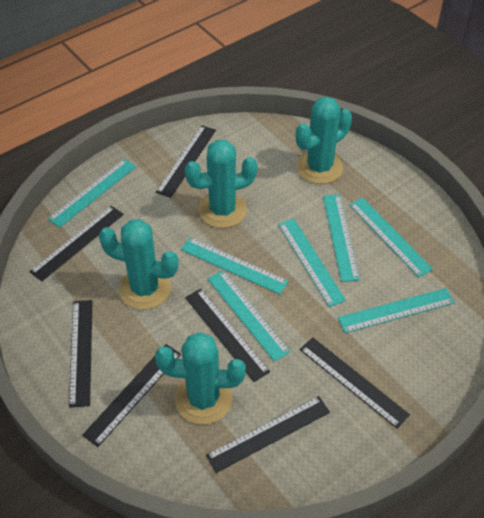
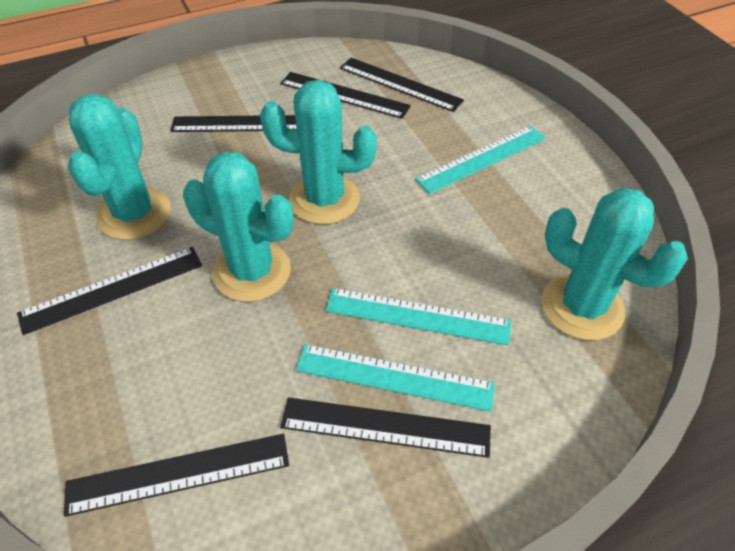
black ruler: 7 -> 6
turquoise ruler: 7 -> 3

